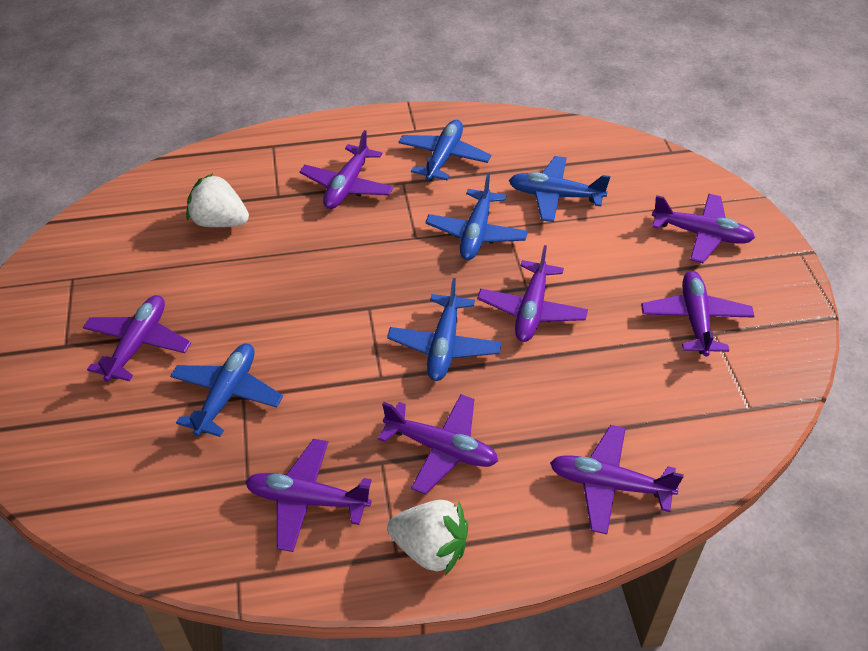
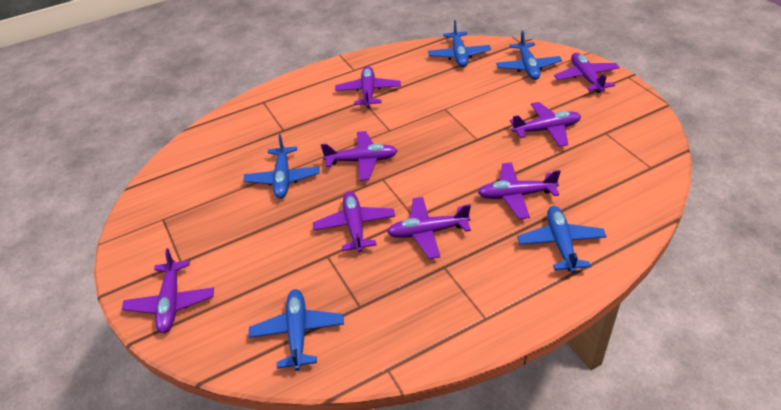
white strawberry: 2 -> 0

